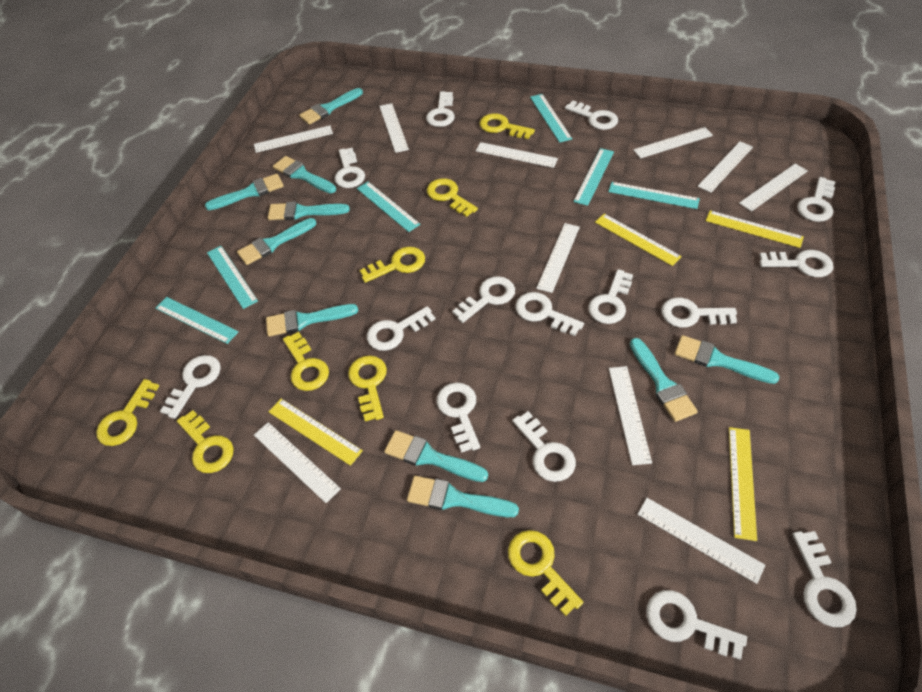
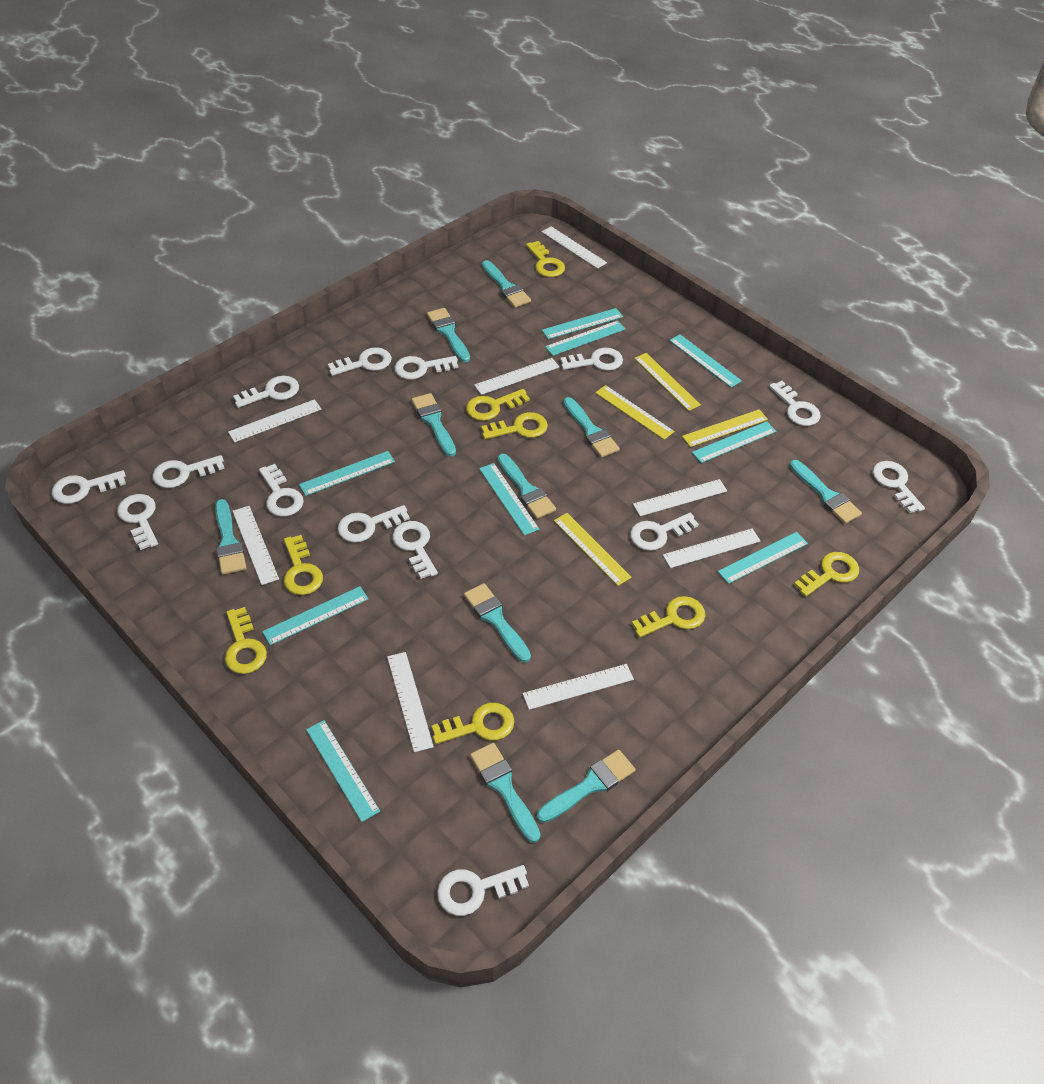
turquoise ruler: 6 -> 9
white key: 15 -> 14
white ruler: 10 -> 8

